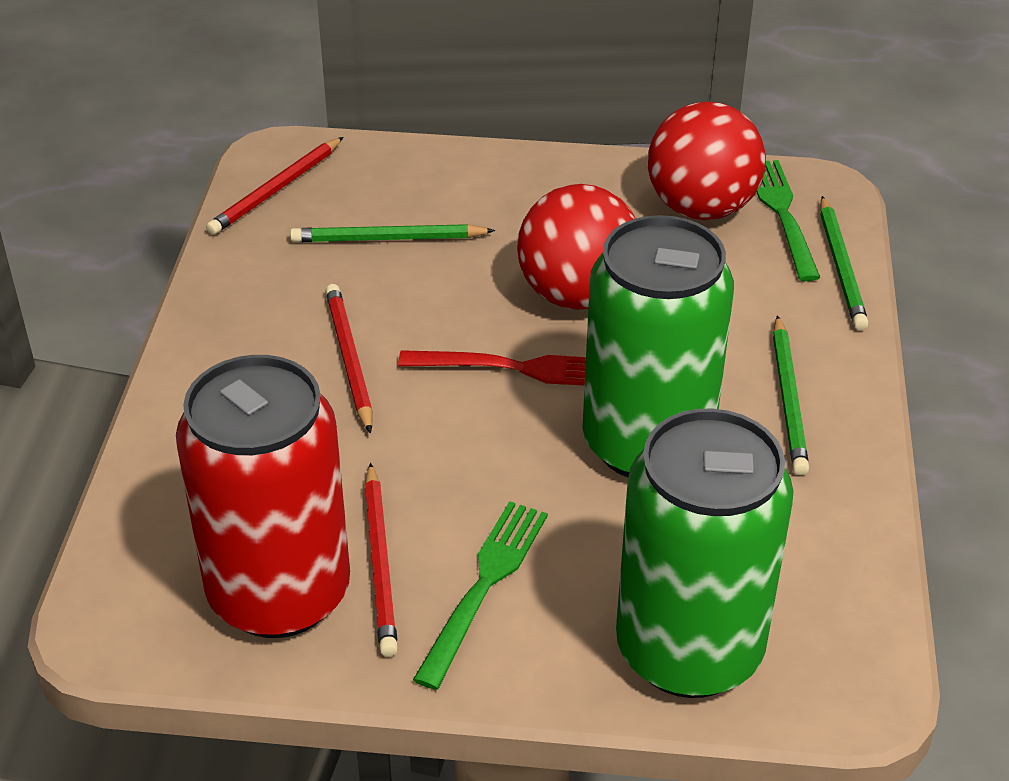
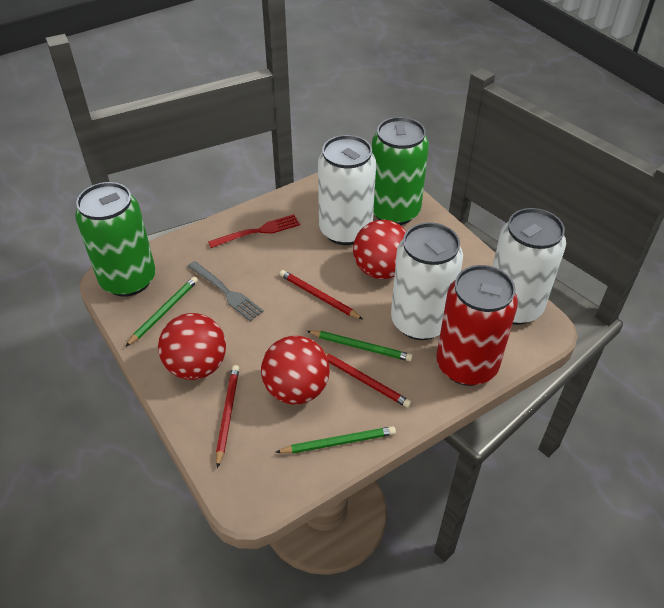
green fork: 2 -> 0
grey fork: 0 -> 1
red ball: 2 -> 3
white can: 0 -> 3

